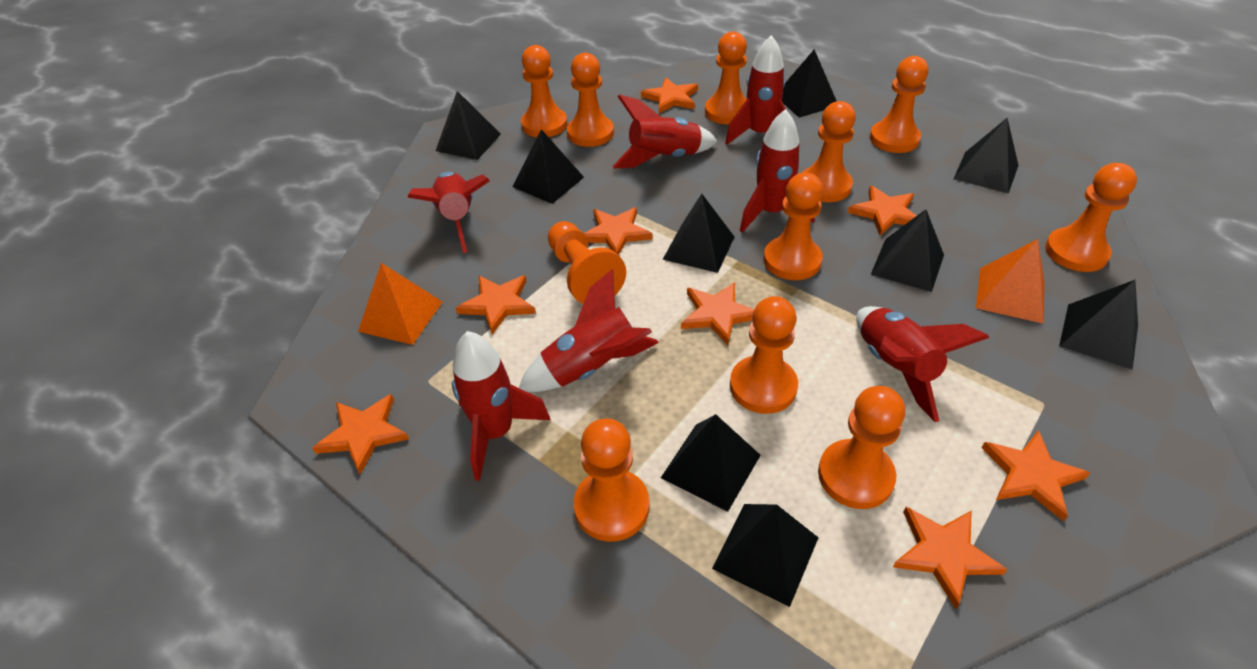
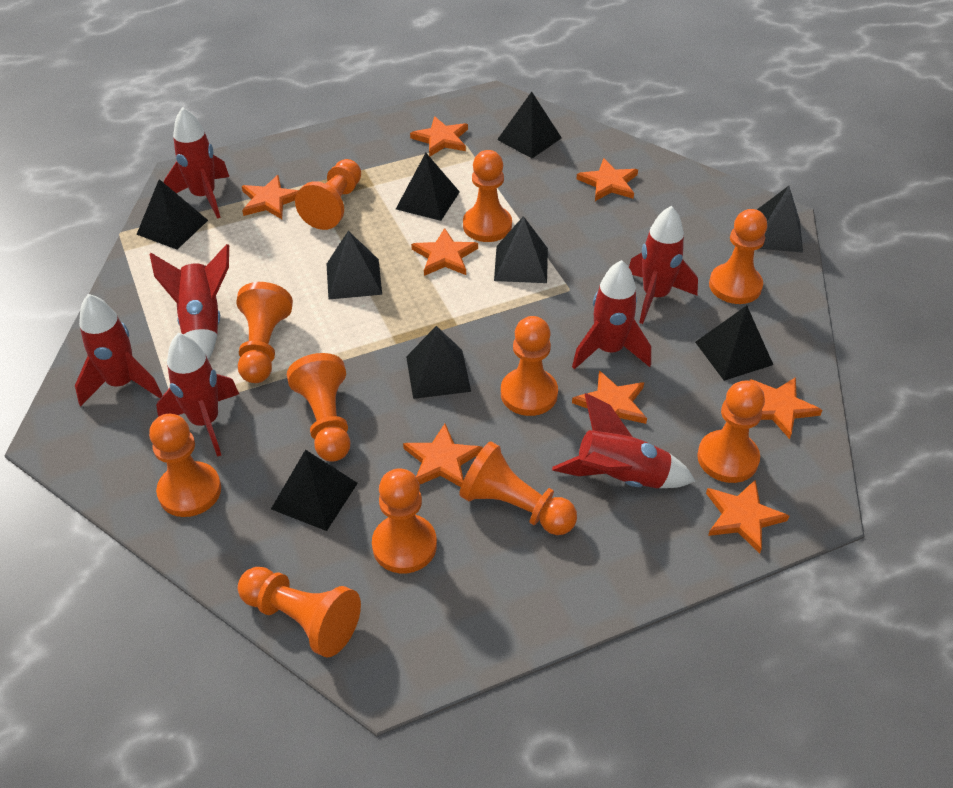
orange pyramid: 2 -> 0

